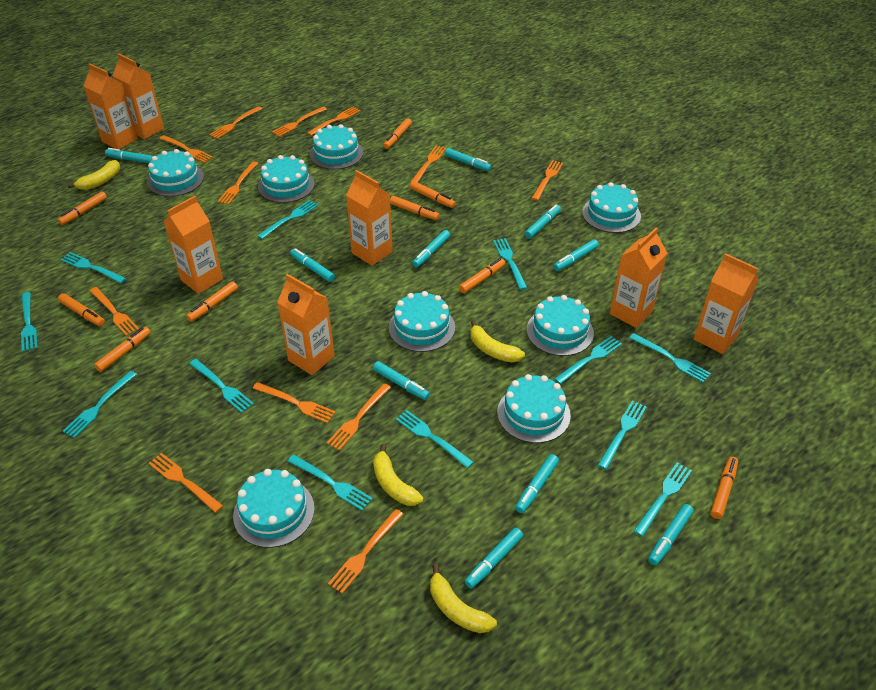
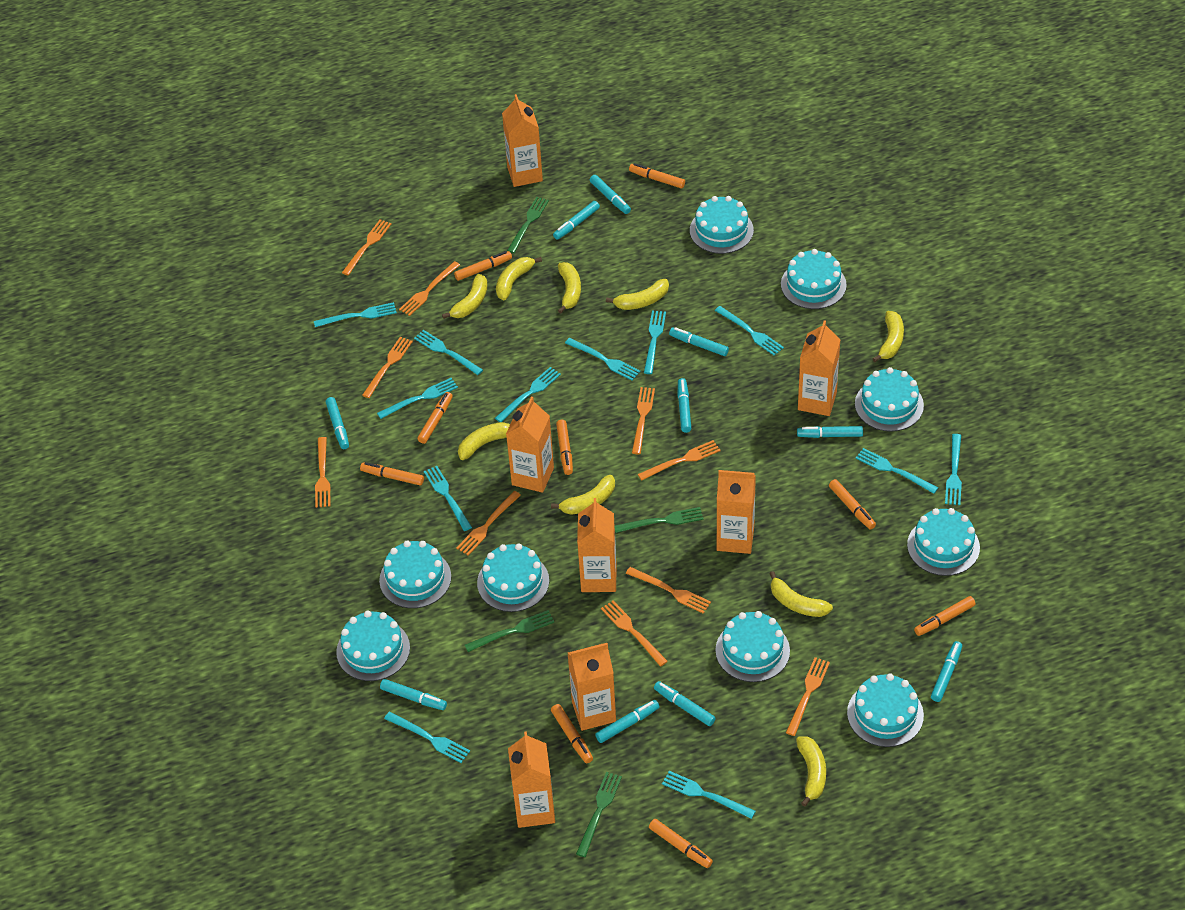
green fork: 0 -> 4
orange fork: 12 -> 10
turquoise cake: 8 -> 9
yellow banana: 4 -> 9

